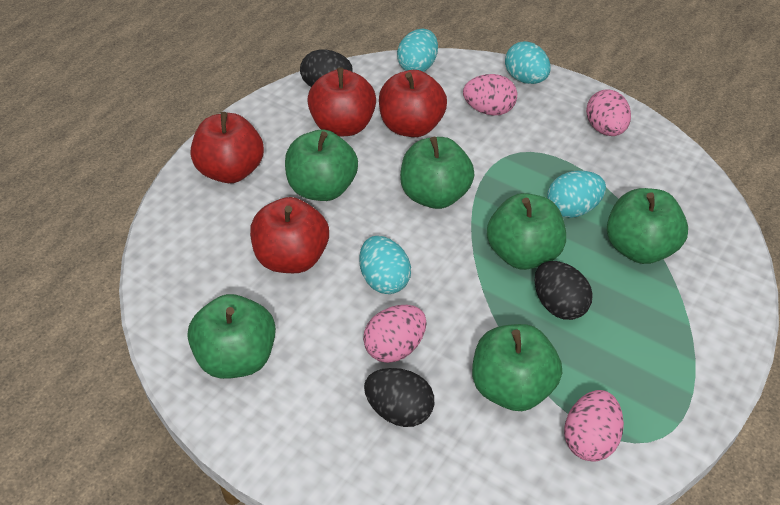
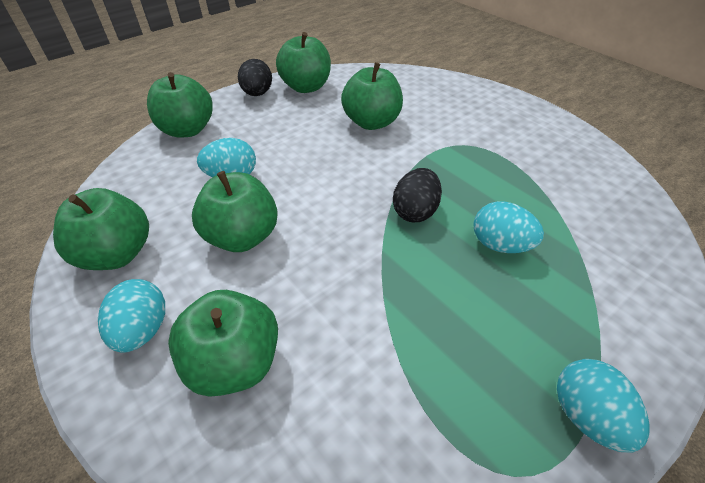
black egg: 3 -> 2
pink egg: 4 -> 0
red apple: 4 -> 0

